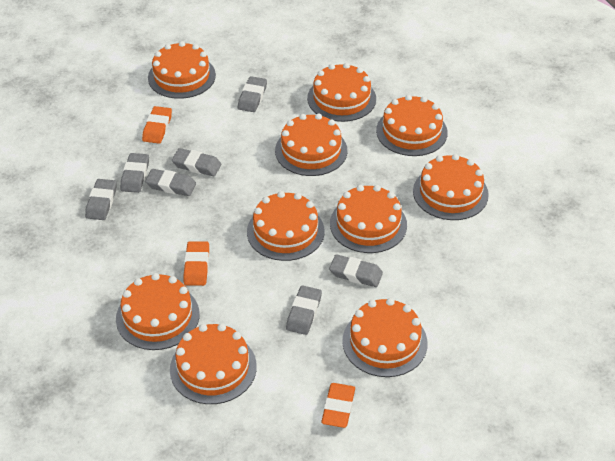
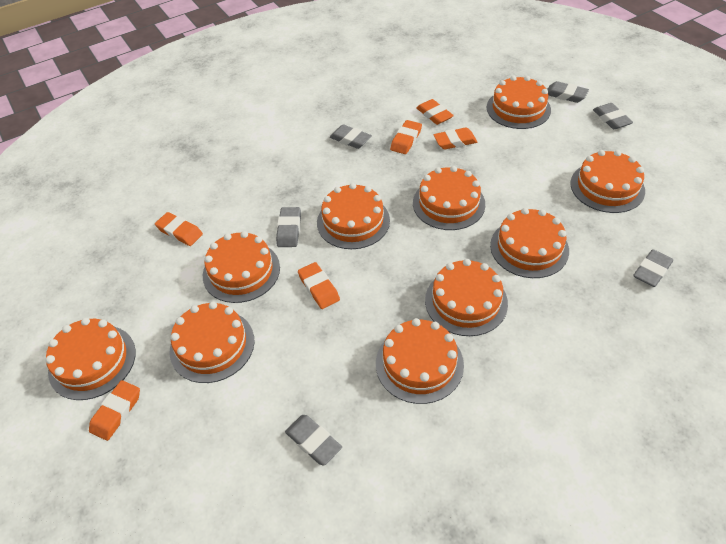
grey eraser: 7 -> 6
orange eraser: 3 -> 6

